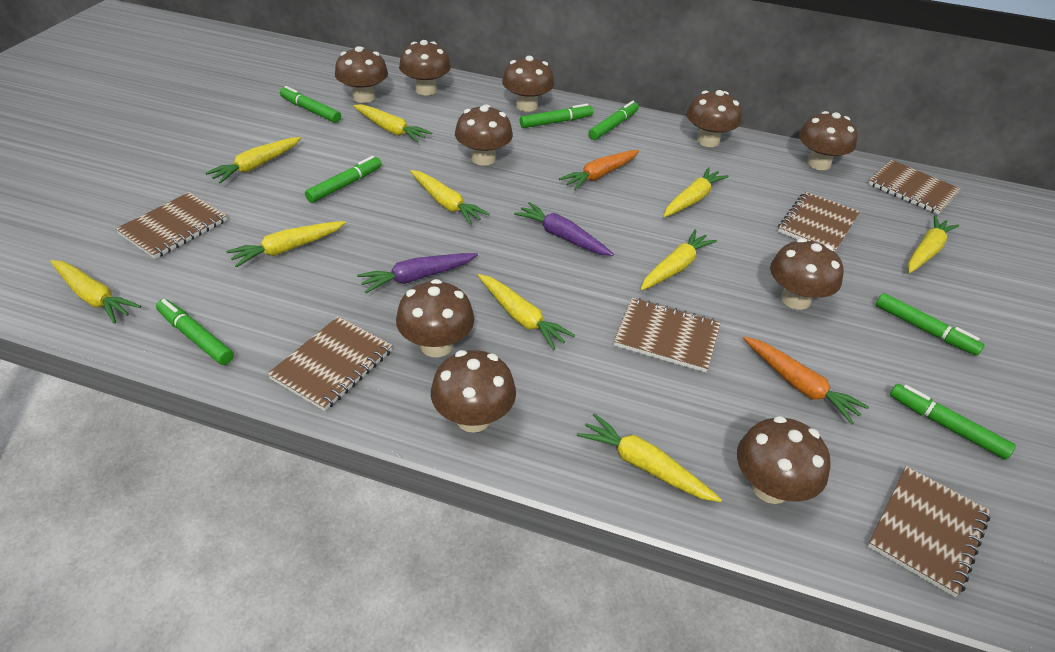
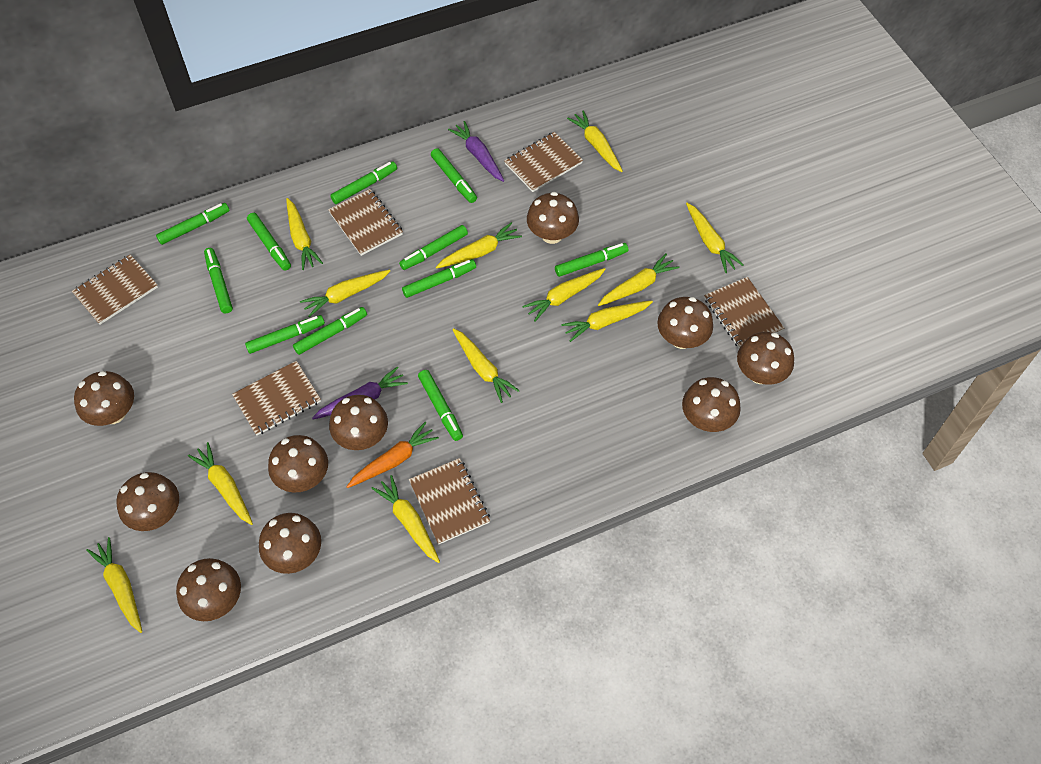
green marker: 7 -> 11
orange carrot: 2 -> 1
yellow carrot: 10 -> 12

